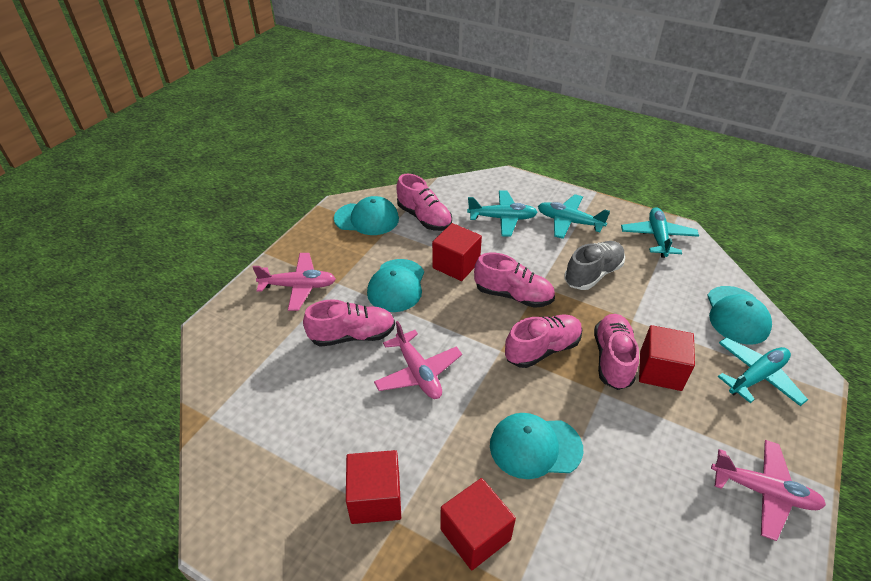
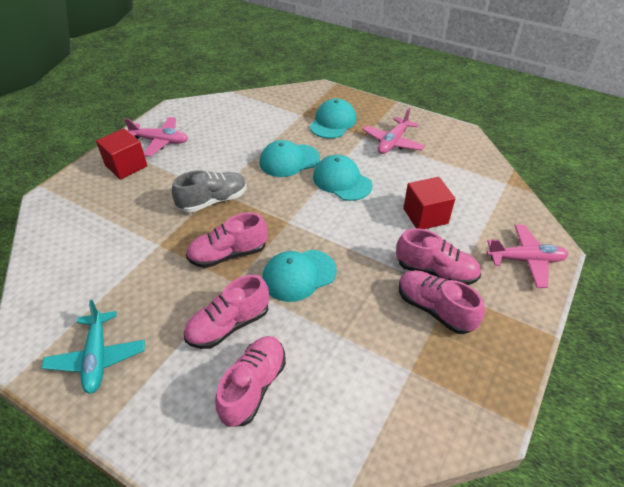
red cube: 4 -> 2
turquoise plane: 4 -> 1

